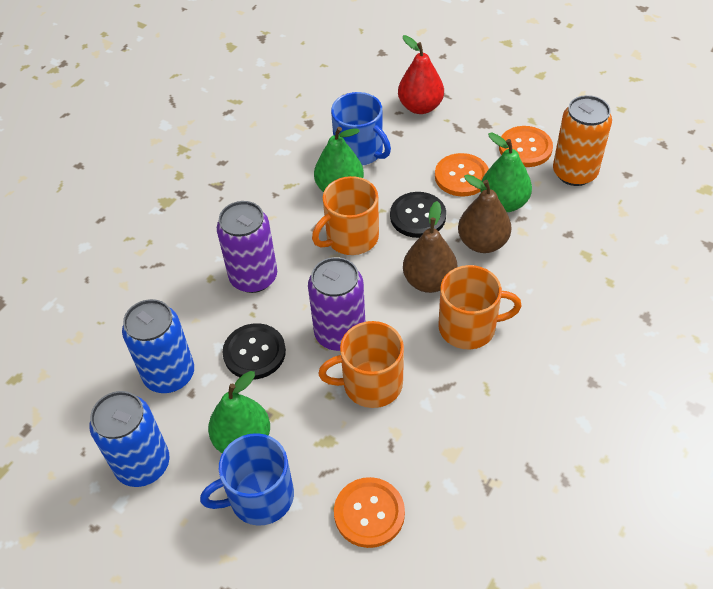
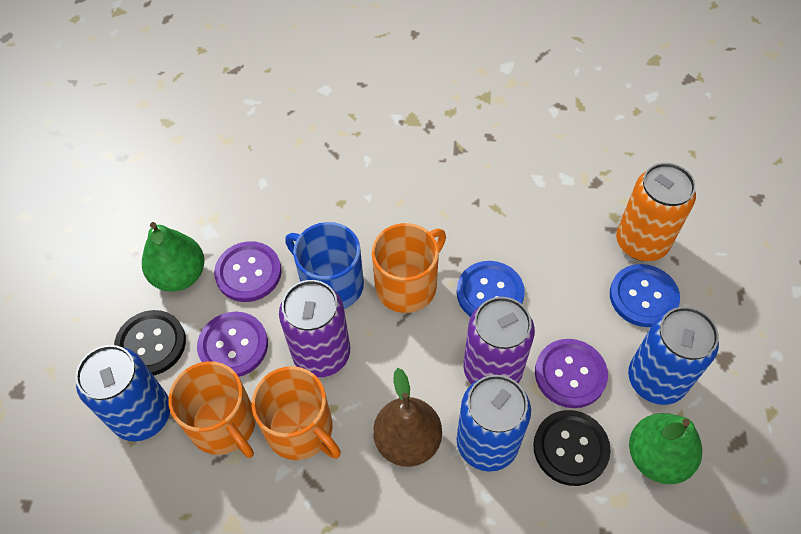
blue button: 0 -> 2
blue can: 2 -> 3
blue mug: 2 -> 1
brown pear: 2 -> 1
green pear: 3 -> 2
orange button: 3 -> 0
purple button: 0 -> 3
red pear: 1 -> 0

